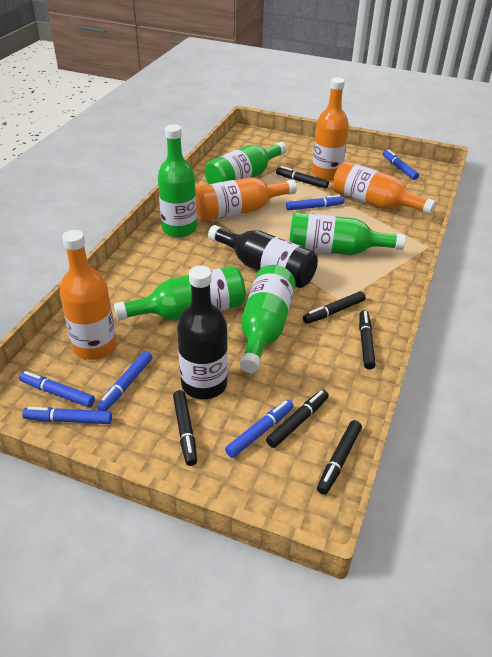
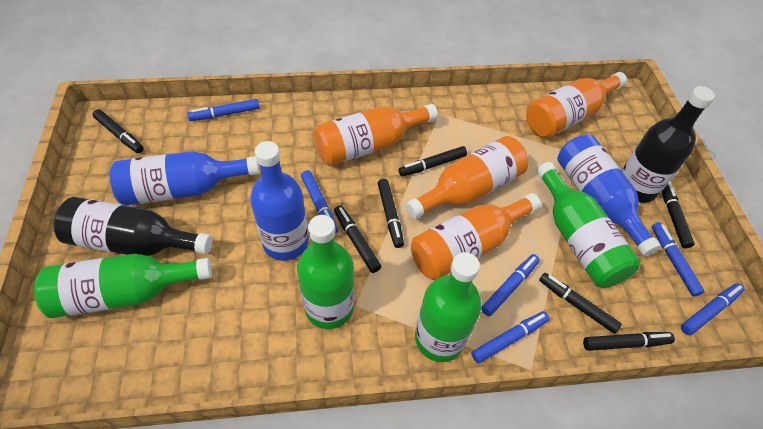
black marker: 6 -> 7
blue bottle: 0 -> 3
green bottle: 5 -> 4

